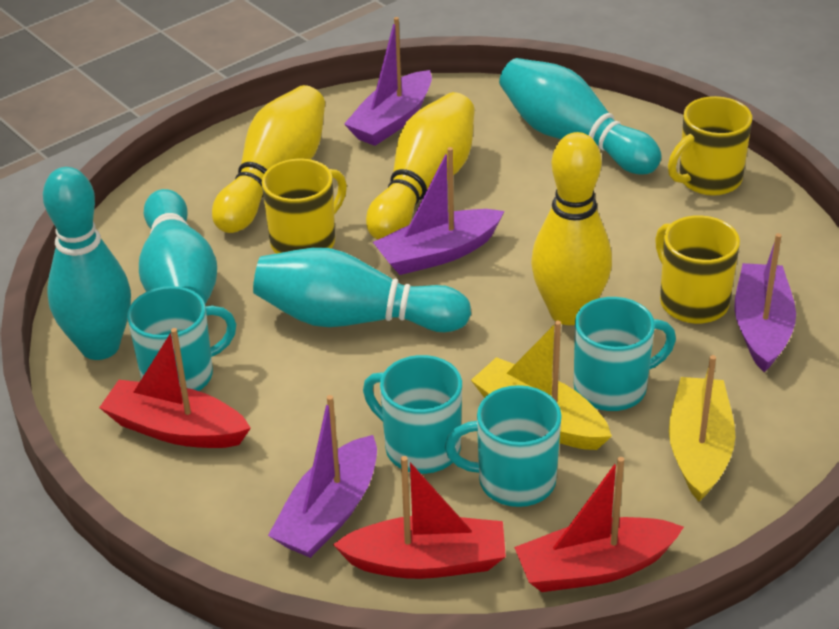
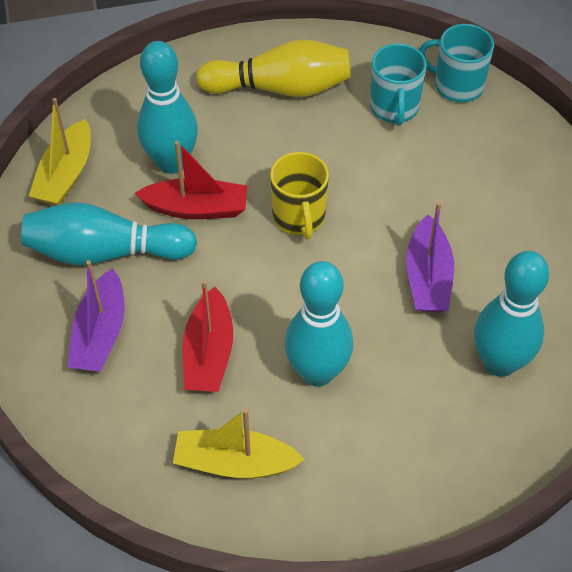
purple boat: 4 -> 2
red boat: 3 -> 2
turquoise mug: 4 -> 2
yellow bowling pin: 3 -> 1
yellow mug: 3 -> 1

